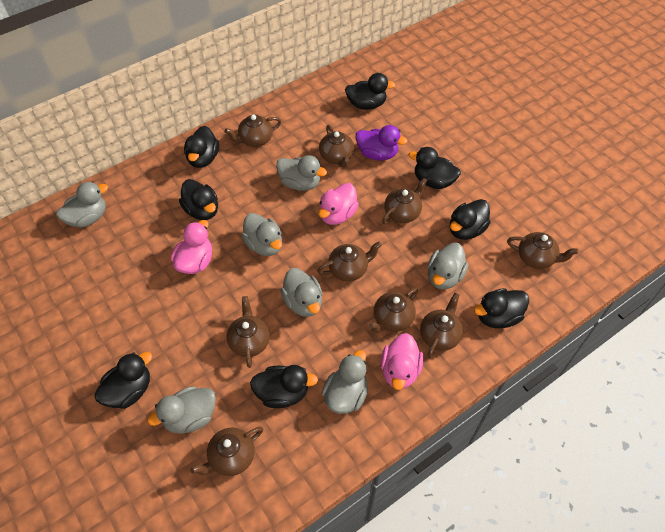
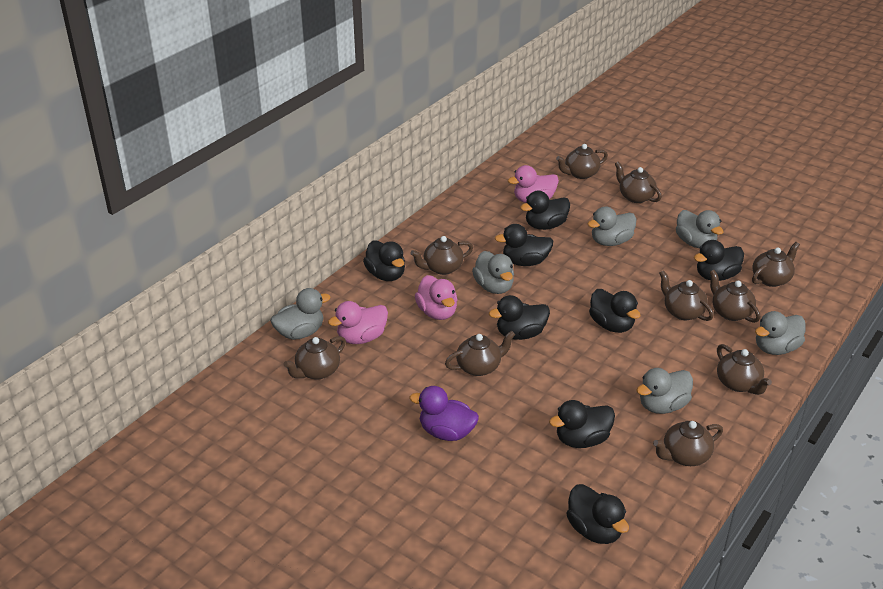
brown teapot: 9 -> 10
grey duck: 7 -> 6

